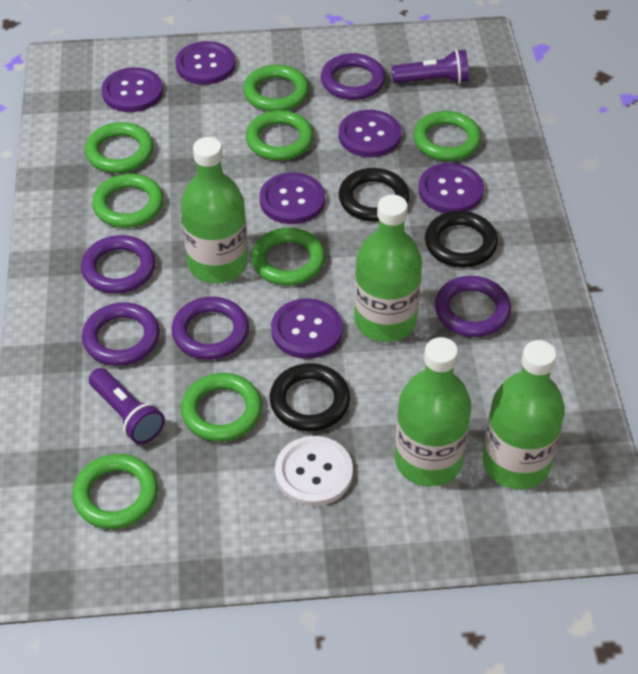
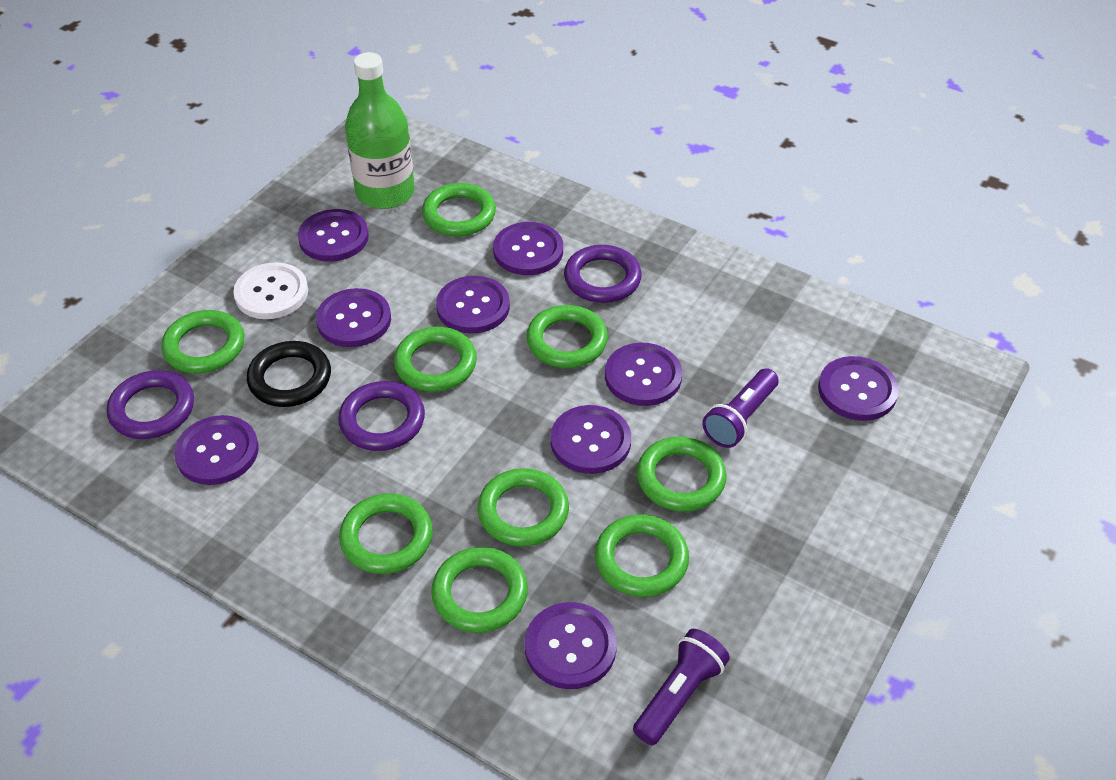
black ring: 3 -> 1
green bottle: 4 -> 1
green ring: 8 -> 9
purple button: 6 -> 9
purple ring: 5 -> 3

